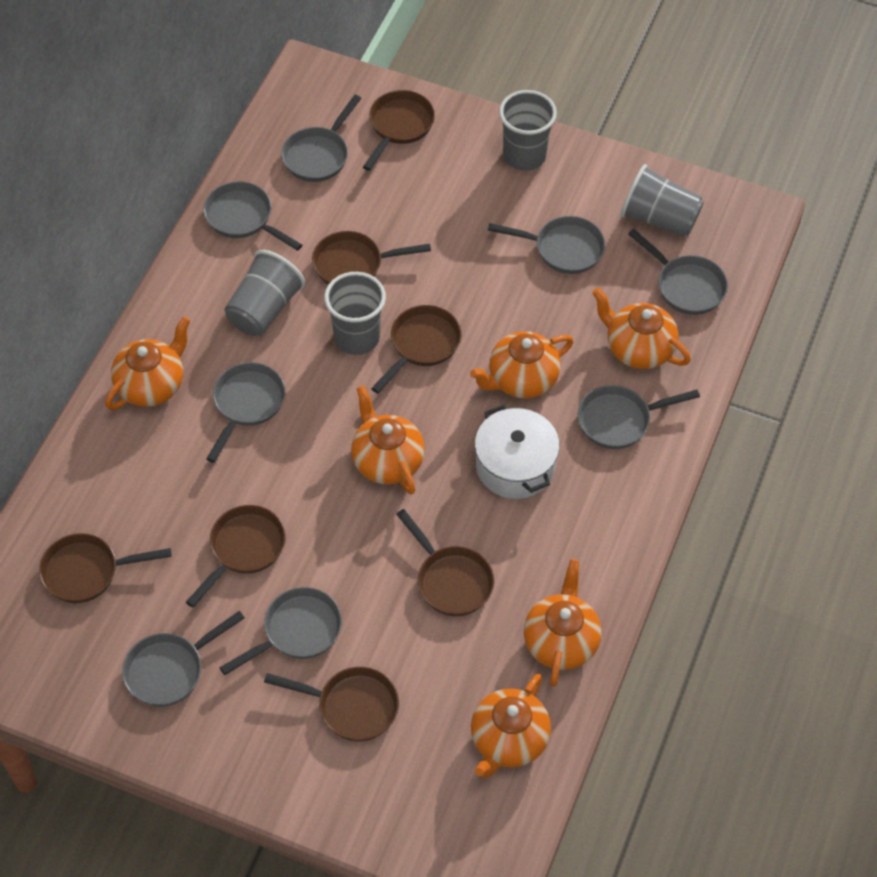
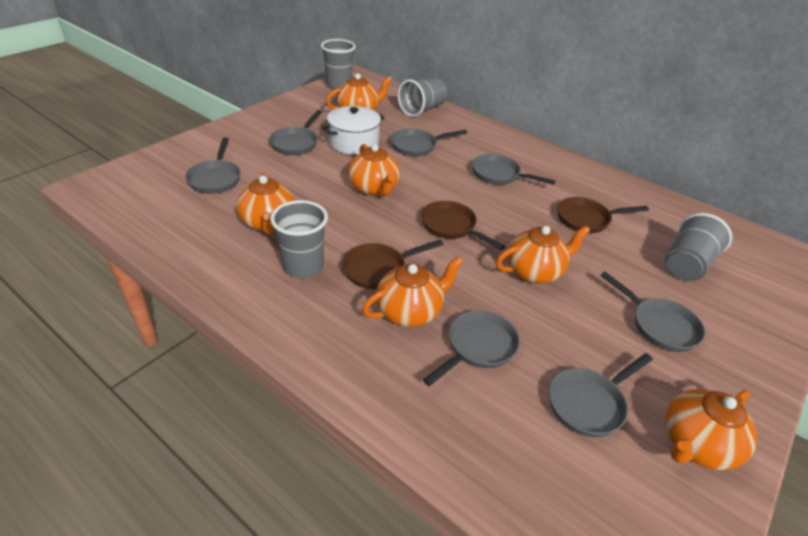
brown pan: 7 -> 3
grey pan: 8 -> 7

